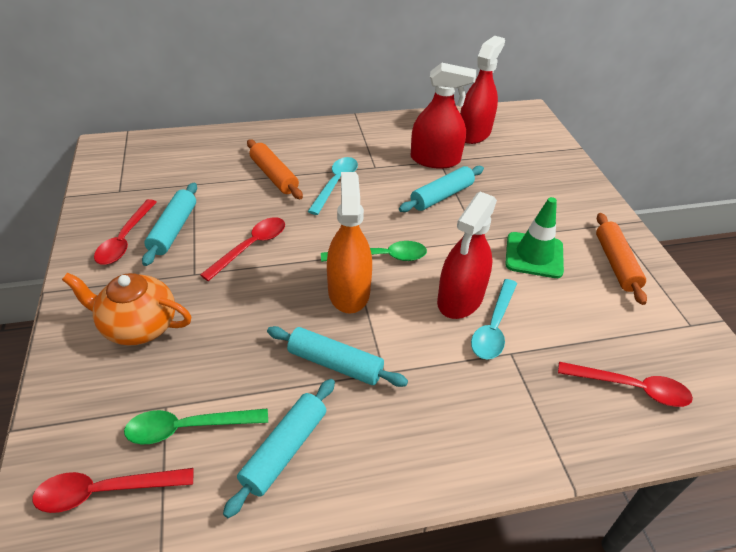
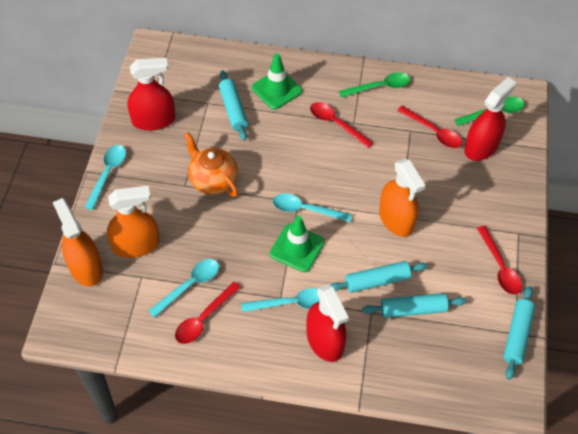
green traffic cone: 1 -> 2
orange rolling pin: 2 -> 0
orange spray bottle: 1 -> 3
turquoise spoon: 2 -> 4

